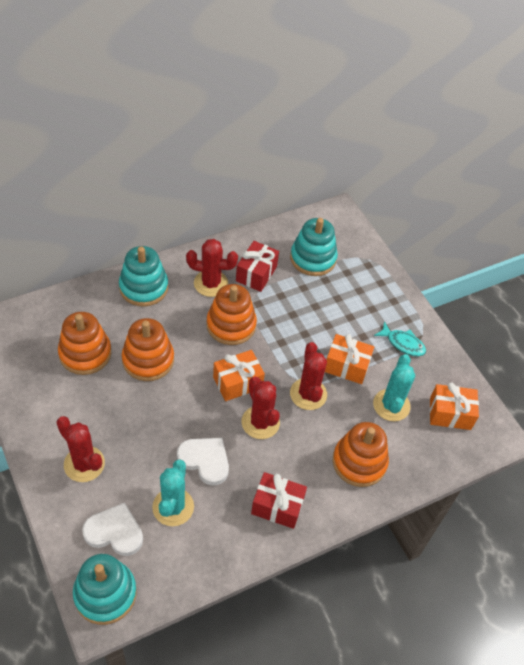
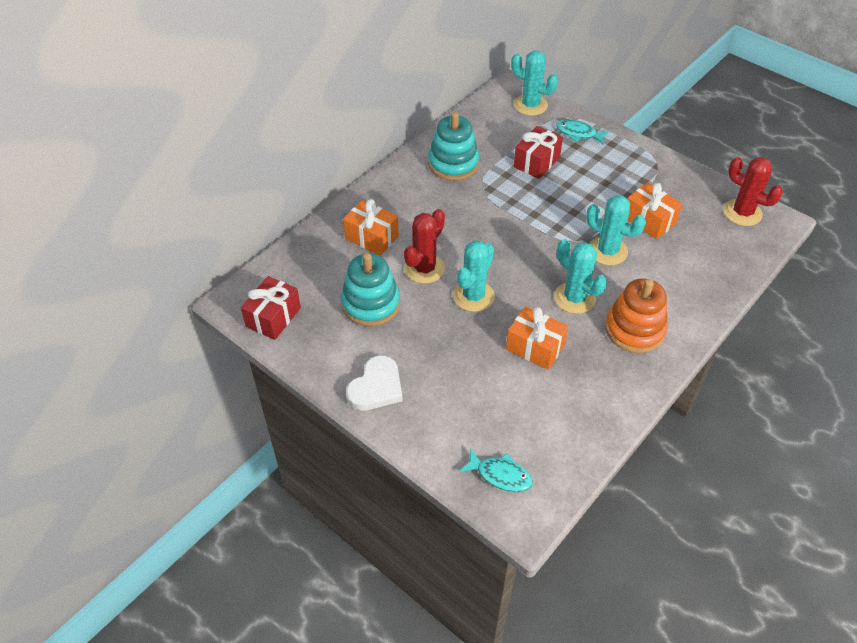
orange stacking toy: 4 -> 1
red cactus: 4 -> 2
turquoise cactus: 2 -> 4
turquoise fish: 1 -> 2
turquoise stacking toy: 3 -> 2
white heart: 2 -> 1

